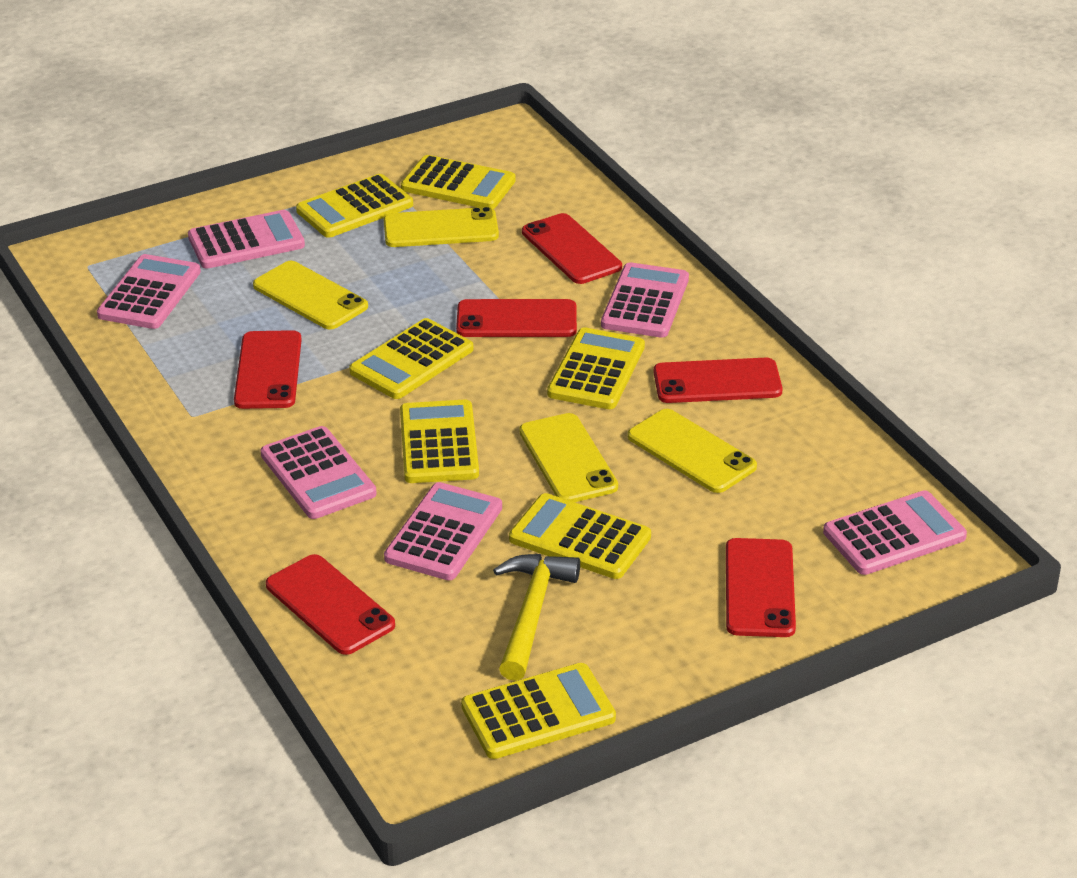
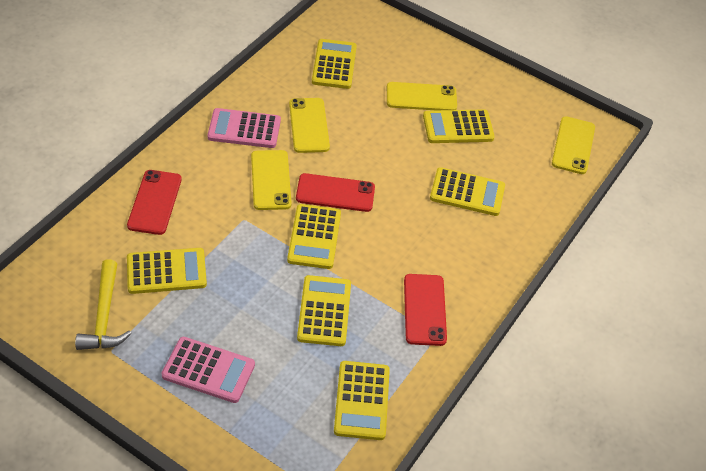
pink calculator: 6 -> 2
red phone: 6 -> 3

